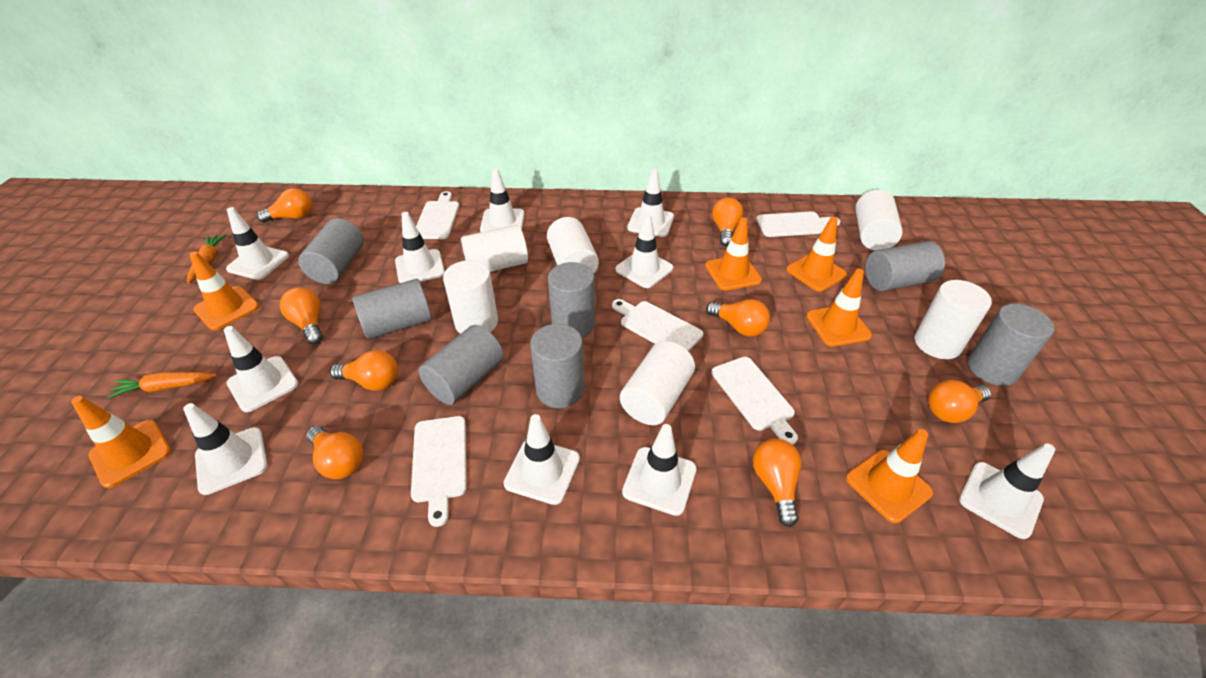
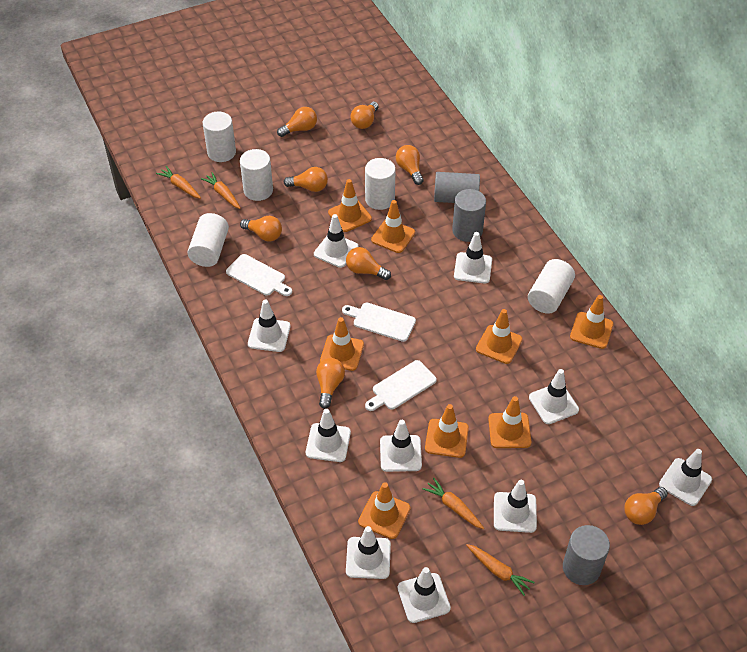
grey cylinder: 7 -> 3
orange carrot: 2 -> 4
orange traffic cone: 6 -> 8
white cutting board: 5 -> 3
white cylinder: 6 -> 5

